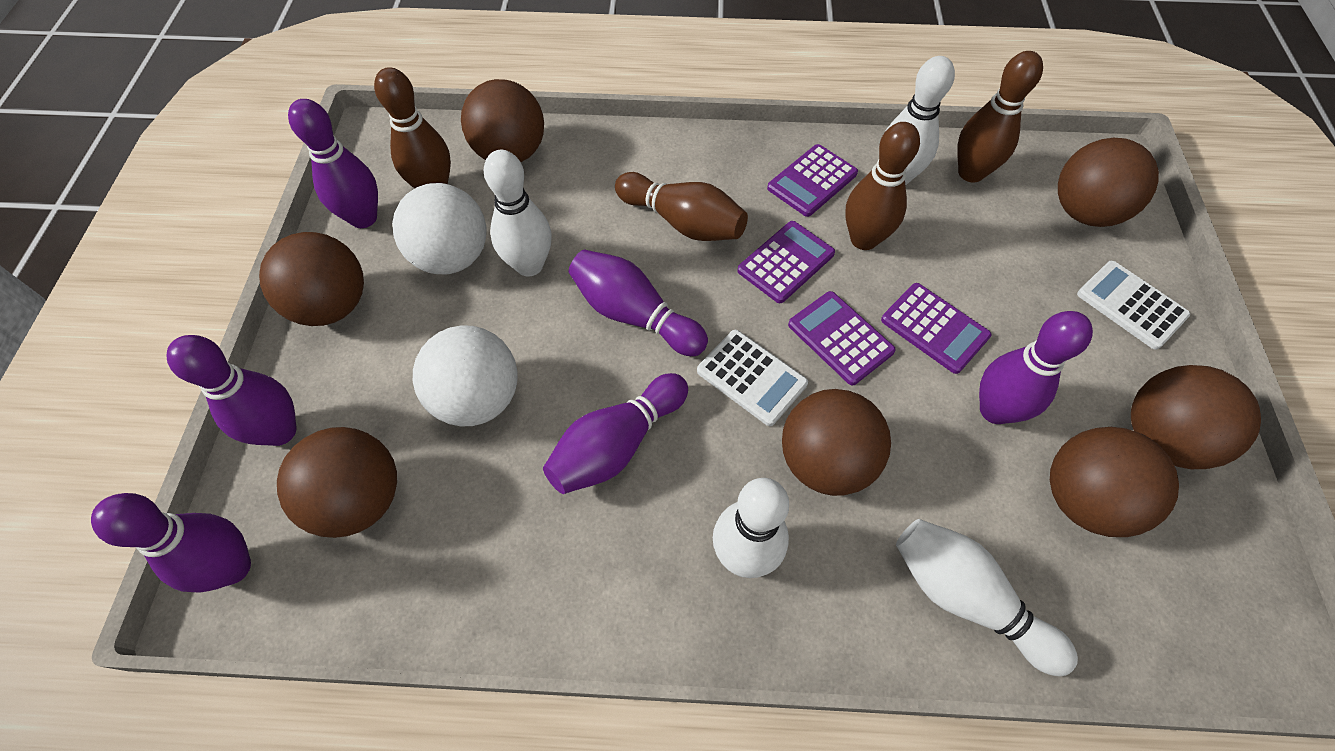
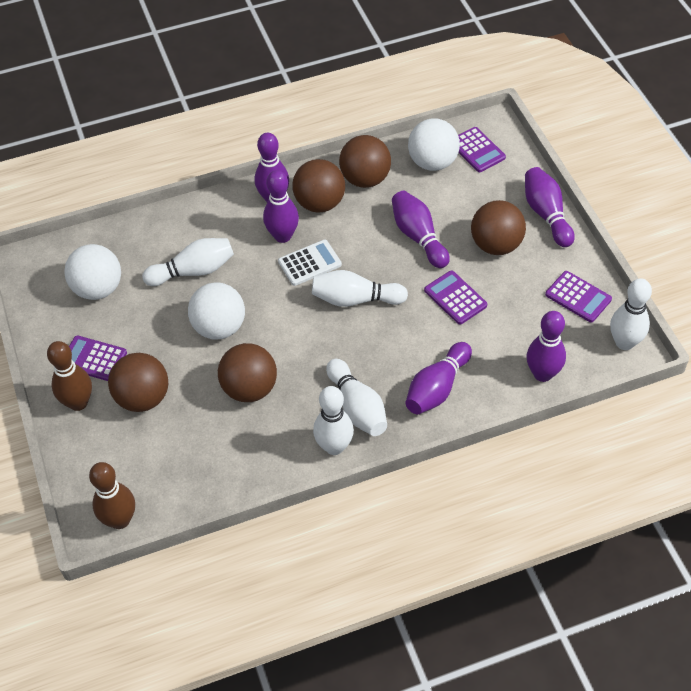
brown ball: 7 -> 5
brown bowling pin: 4 -> 2
white ball: 2 -> 3
white bowling pin: 4 -> 5
white calculator: 2 -> 1

